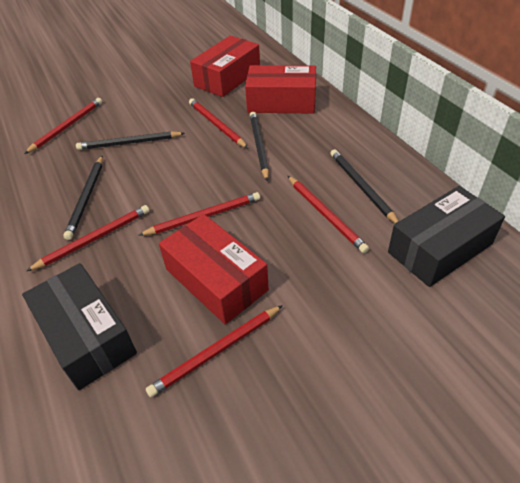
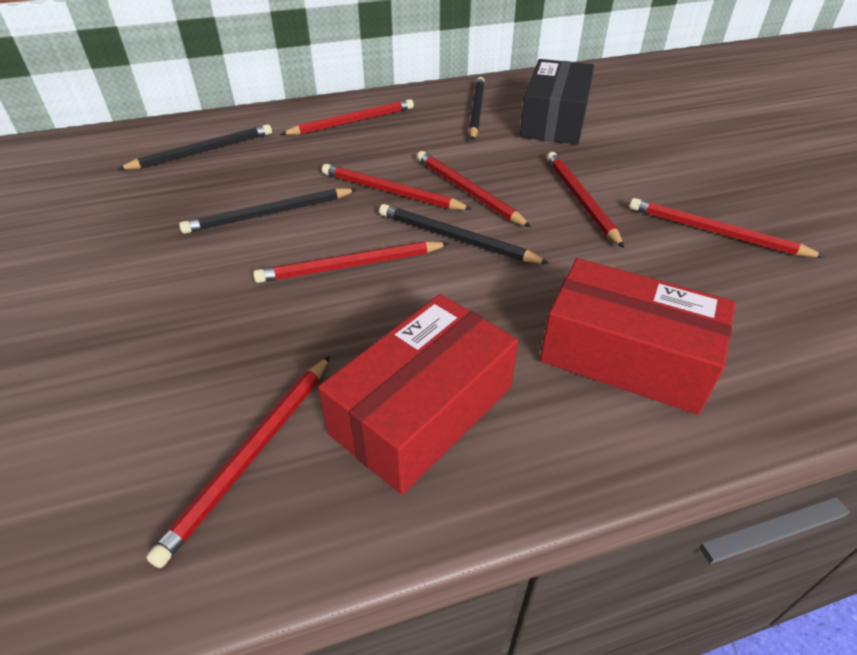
black box: 2 -> 1
red box: 3 -> 2
red pencil: 6 -> 7

